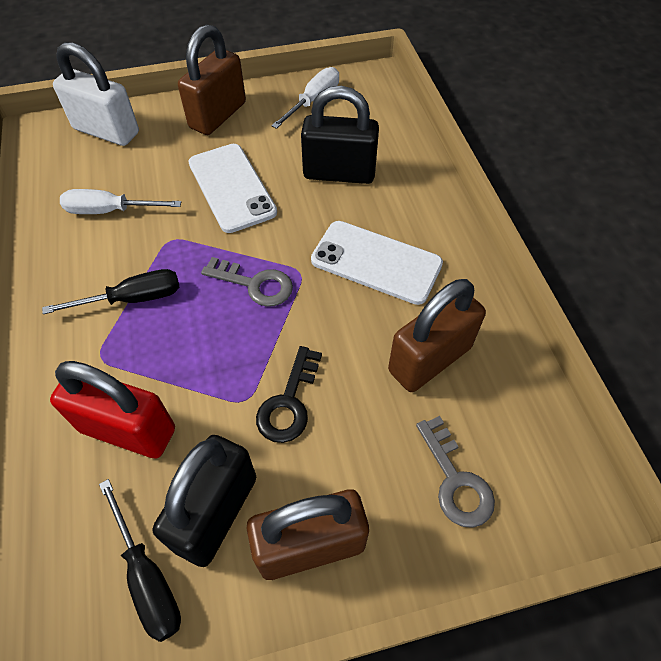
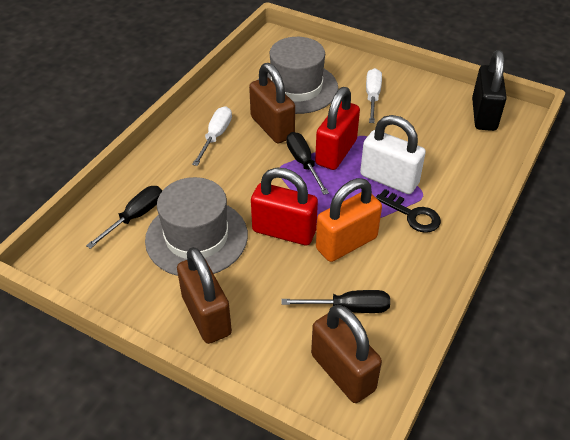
black padlock: 2 -> 1
black screwdriver: 2 -> 3
grey hat: 0 -> 2
grey key: 2 -> 0
orange padlock: 0 -> 1
red padlock: 1 -> 2
white phone: 2 -> 0

